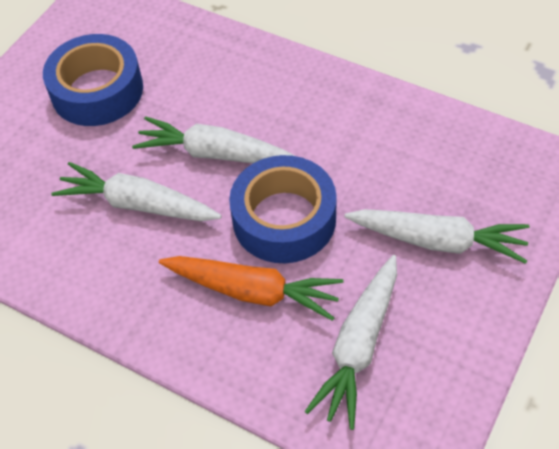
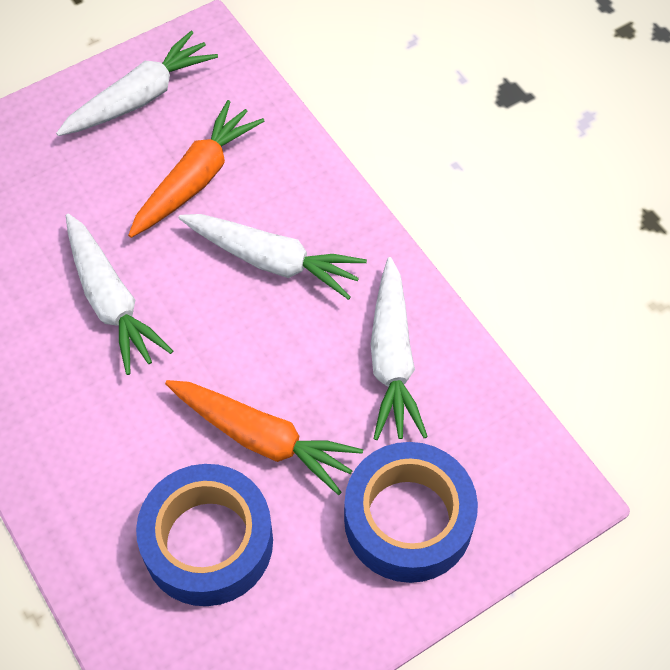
orange carrot: 1 -> 2

